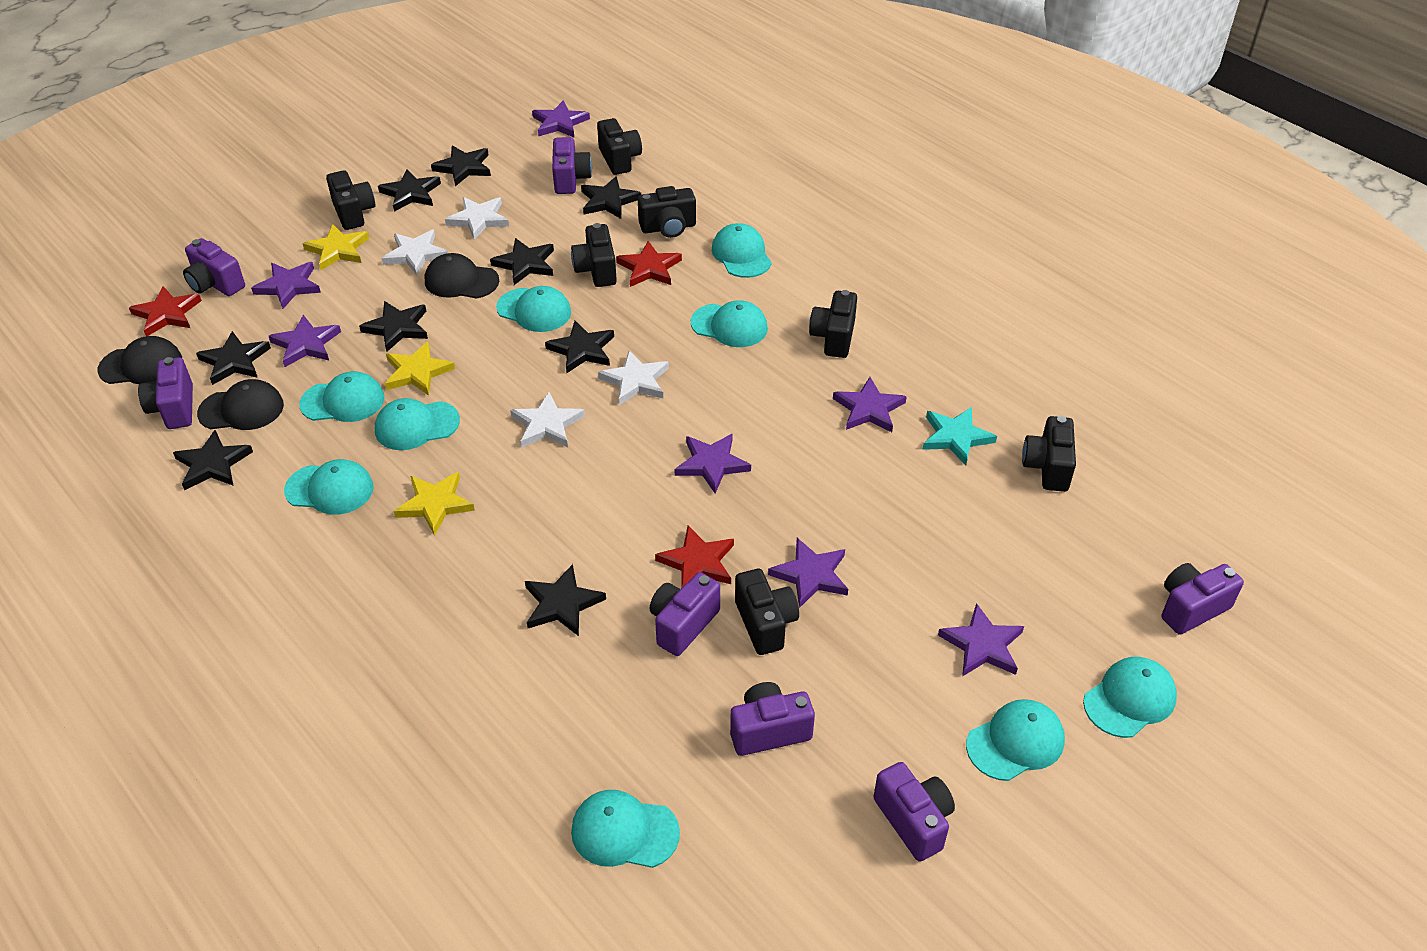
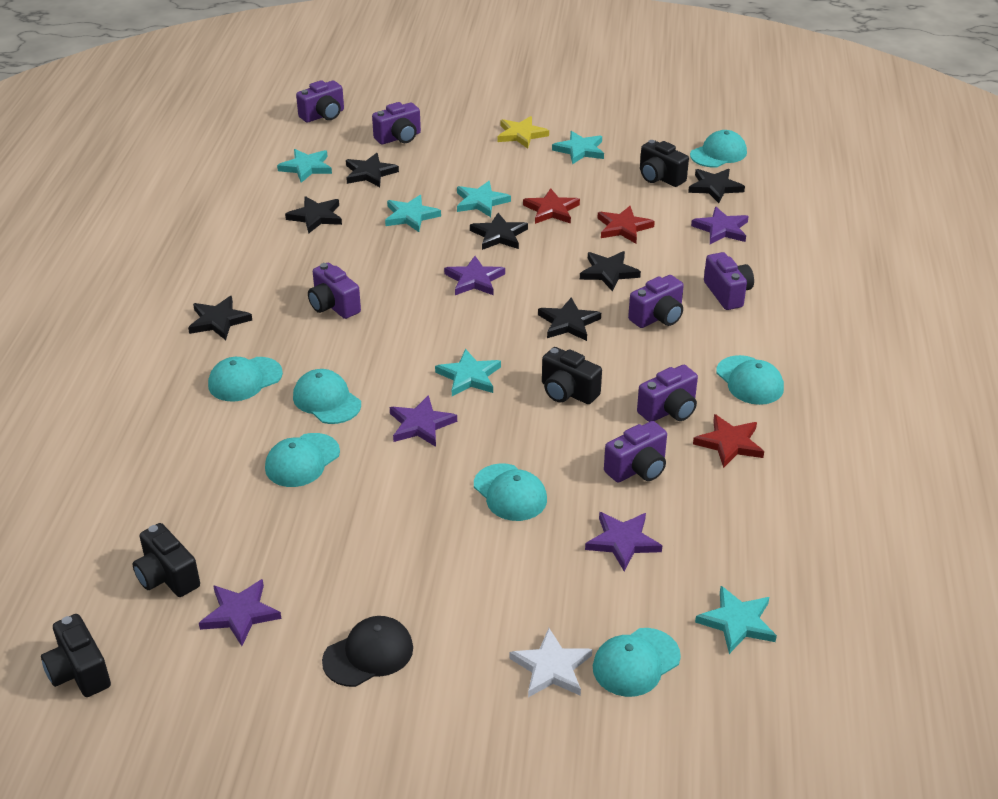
black camera: 7 -> 4
black cap: 3 -> 1
black star: 9 -> 7
purple star: 7 -> 5
turquoise cap: 9 -> 7
turquoise star: 1 -> 6
white star: 4 -> 1
yellow star: 3 -> 1

